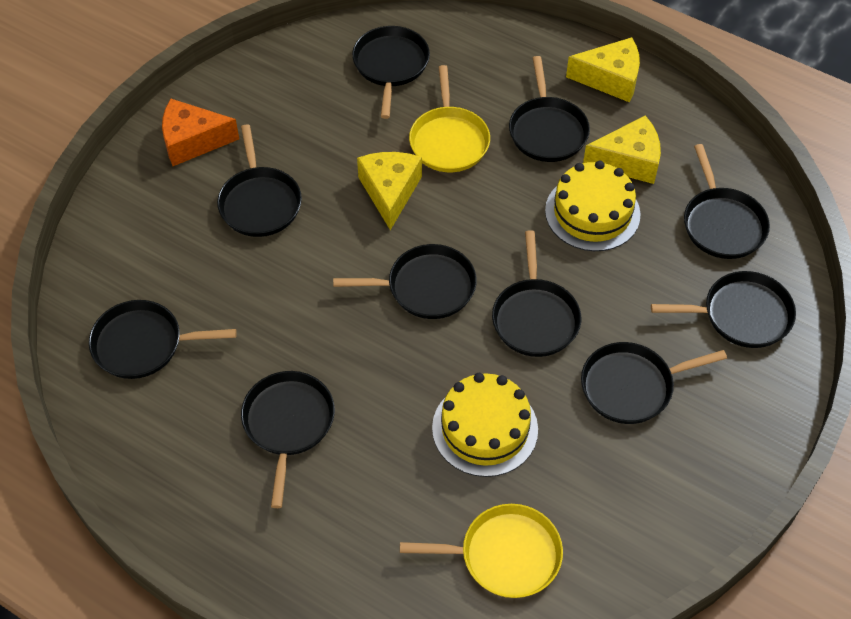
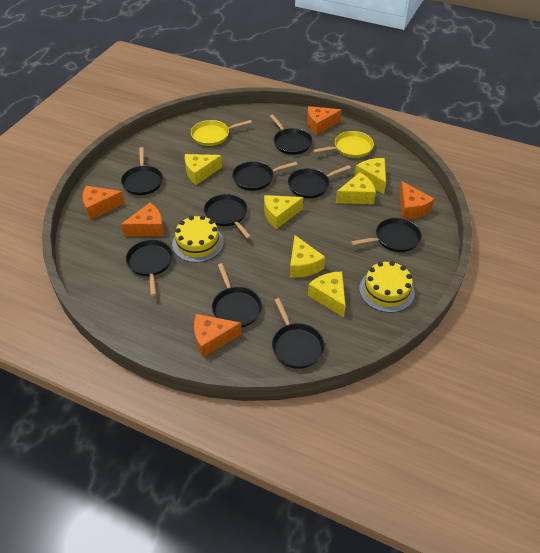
black pan: 10 -> 9
orange cheese: 1 -> 5
yellow cheese: 3 -> 6

